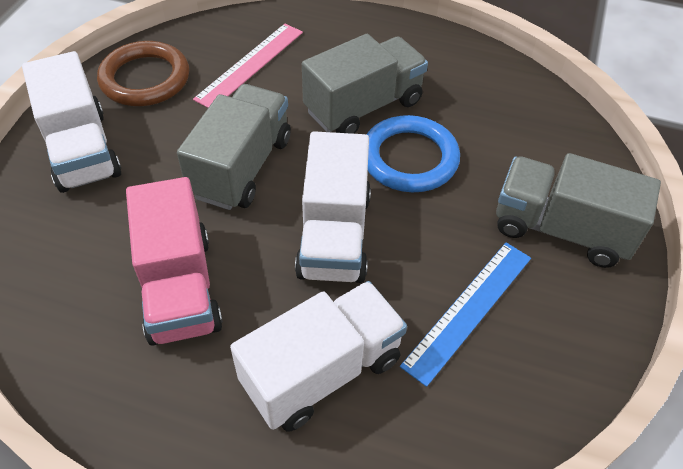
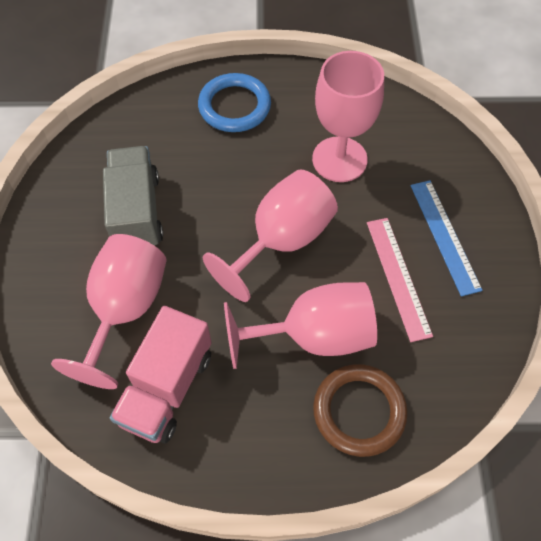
grey truck: 3 -> 1
pink goblet: 0 -> 4
white truck: 3 -> 0

